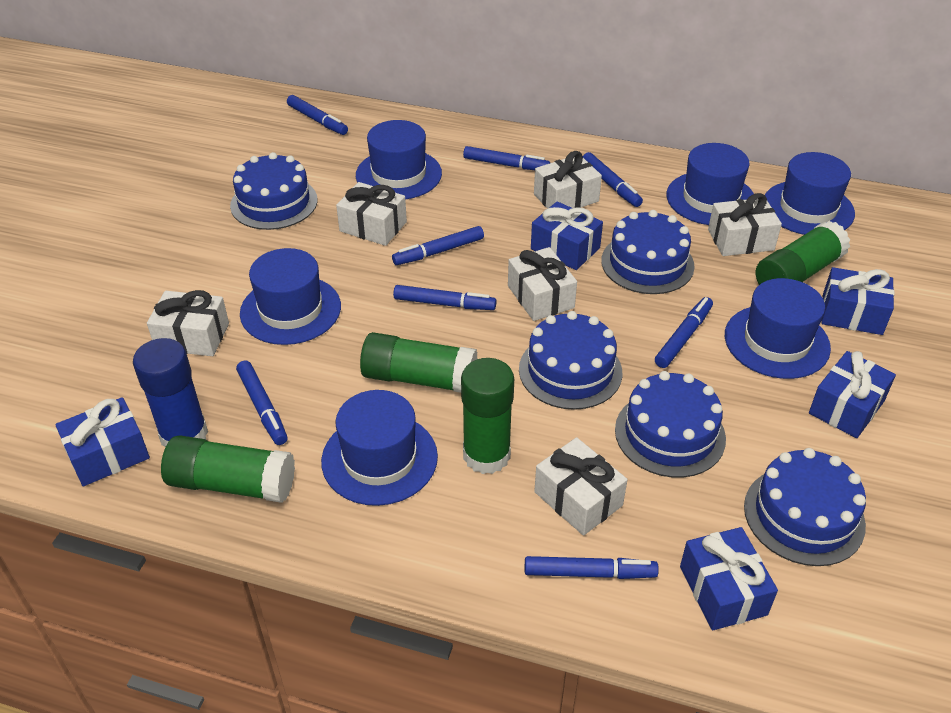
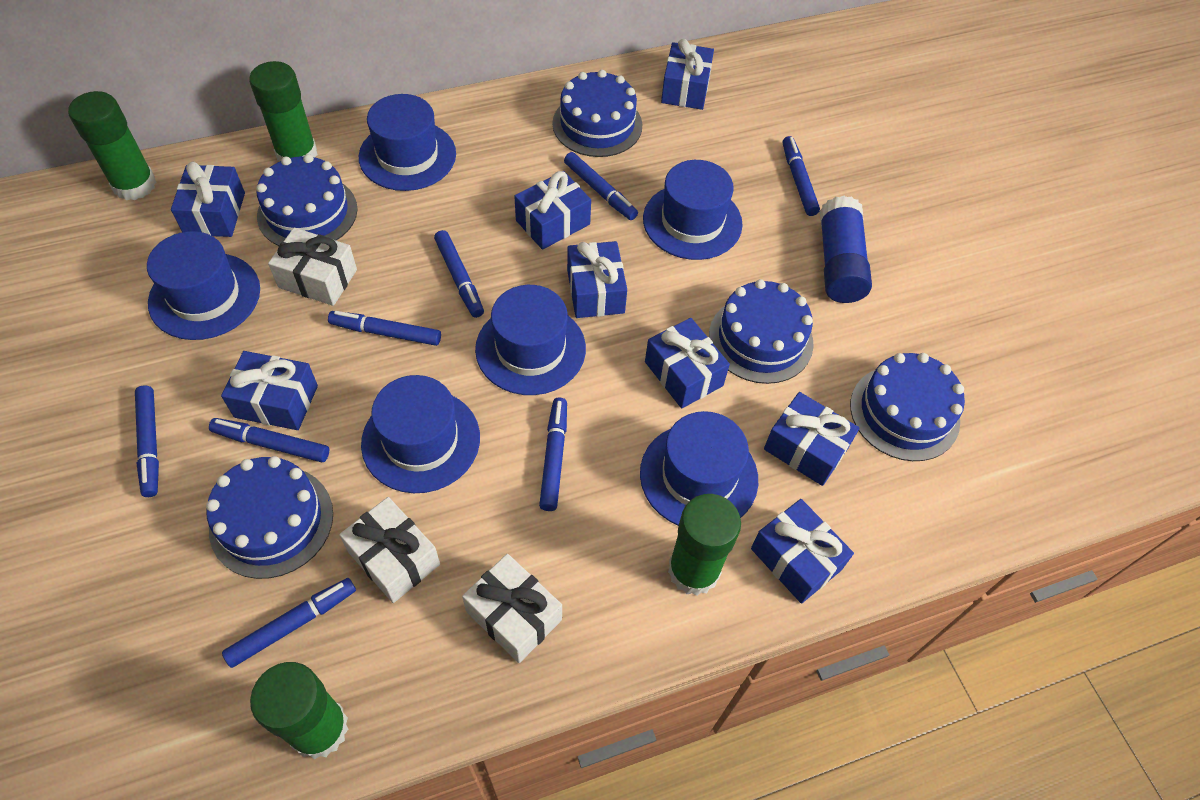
blue gift: 5 -> 8
white gift: 6 -> 3

